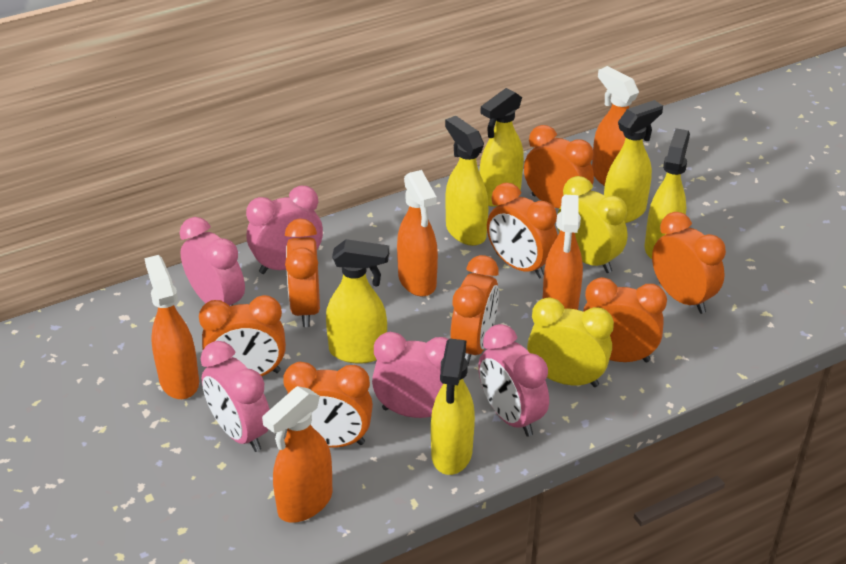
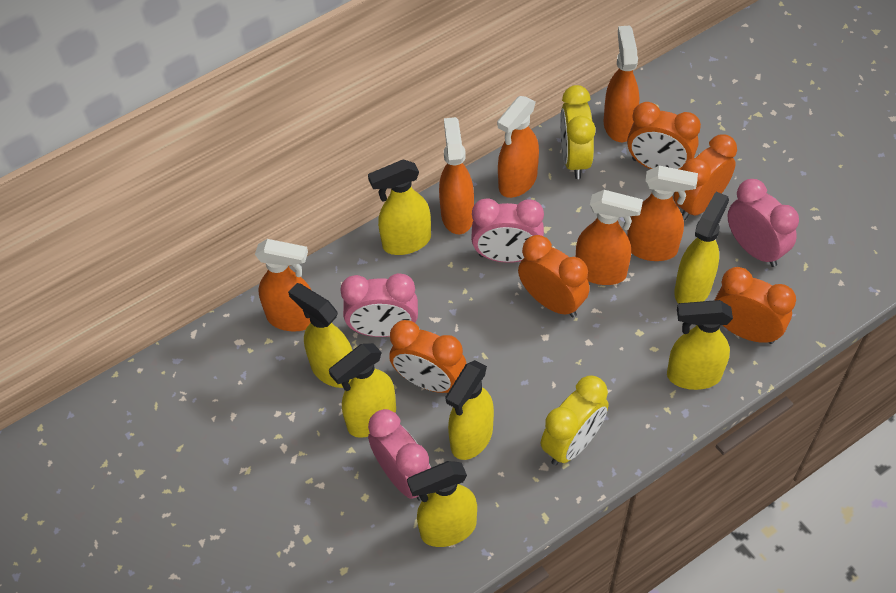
orange clock: 8 -> 5
orange spray bottle: 5 -> 6
pink clock: 5 -> 4
yellow spray bottle: 6 -> 7

